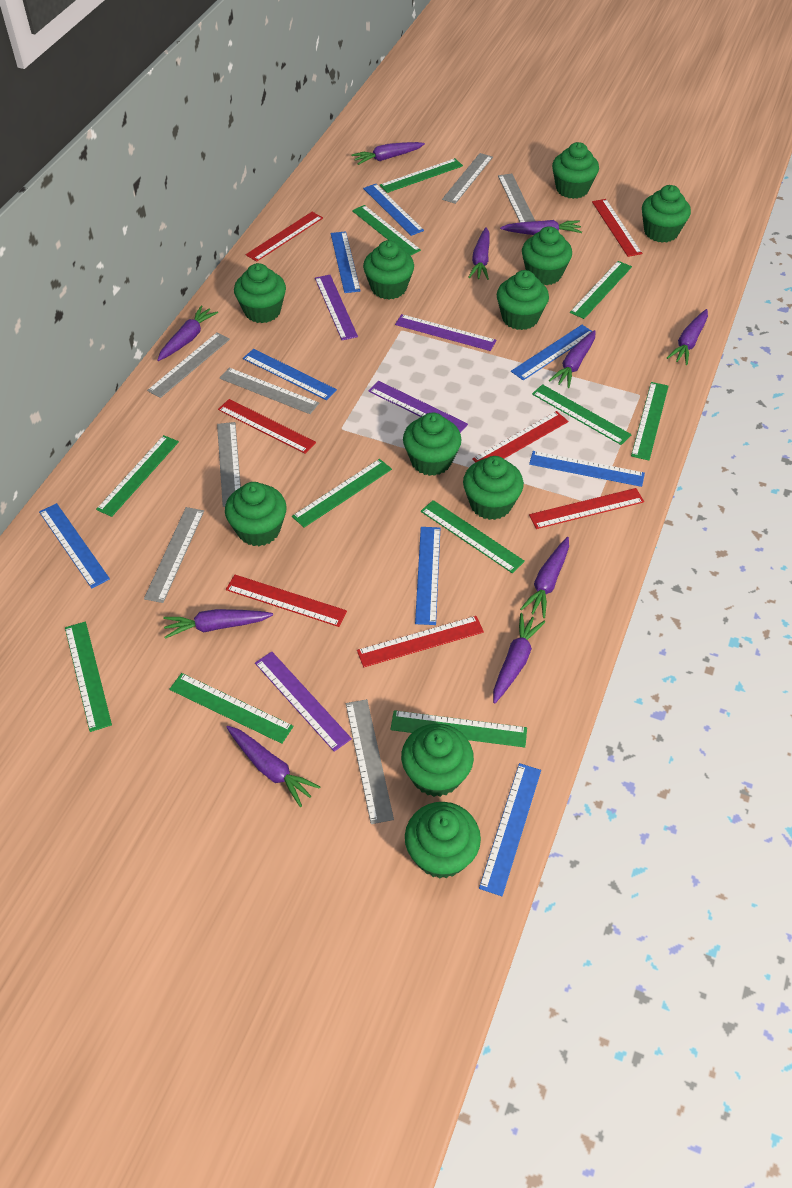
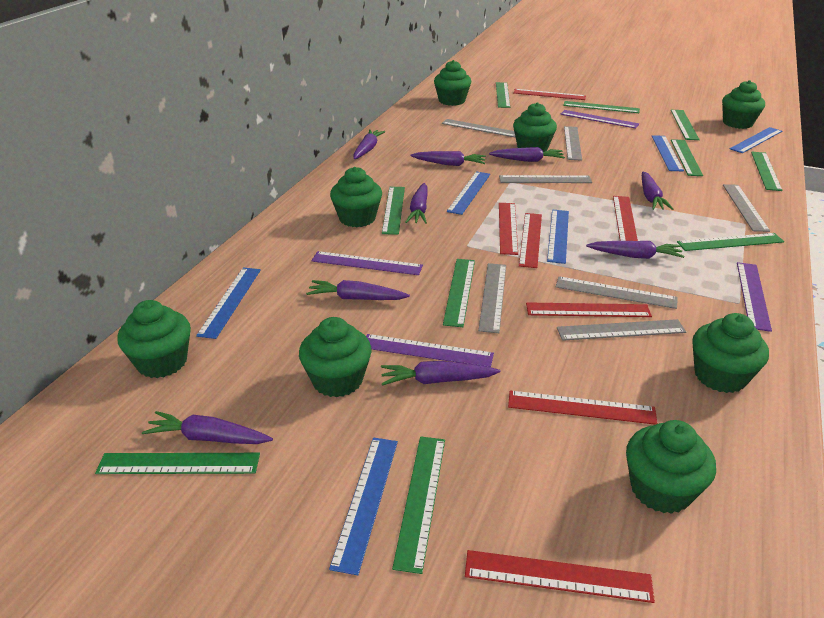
blue ruler: 8 -> 6
green cupcake: 11 -> 8
green ruler: 11 -> 10
purple carrot: 10 -> 9

